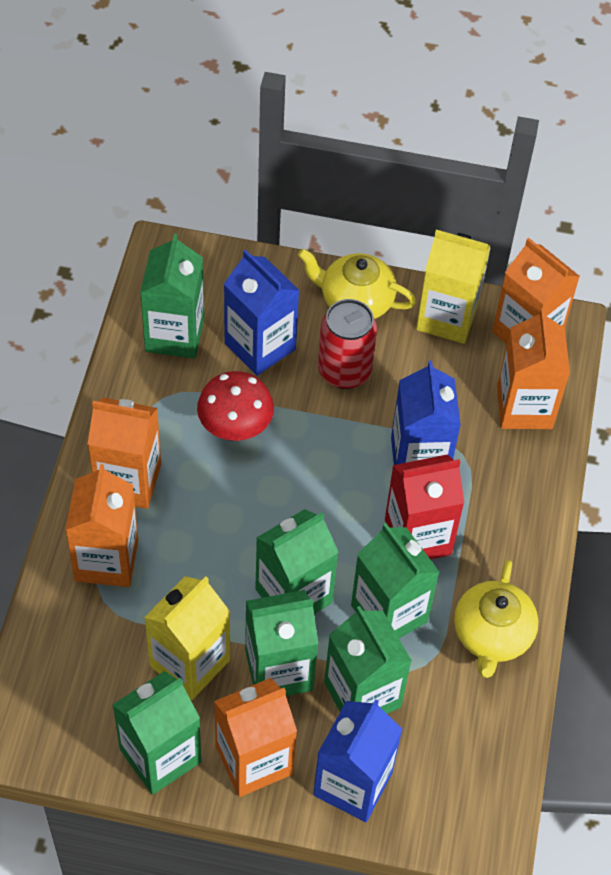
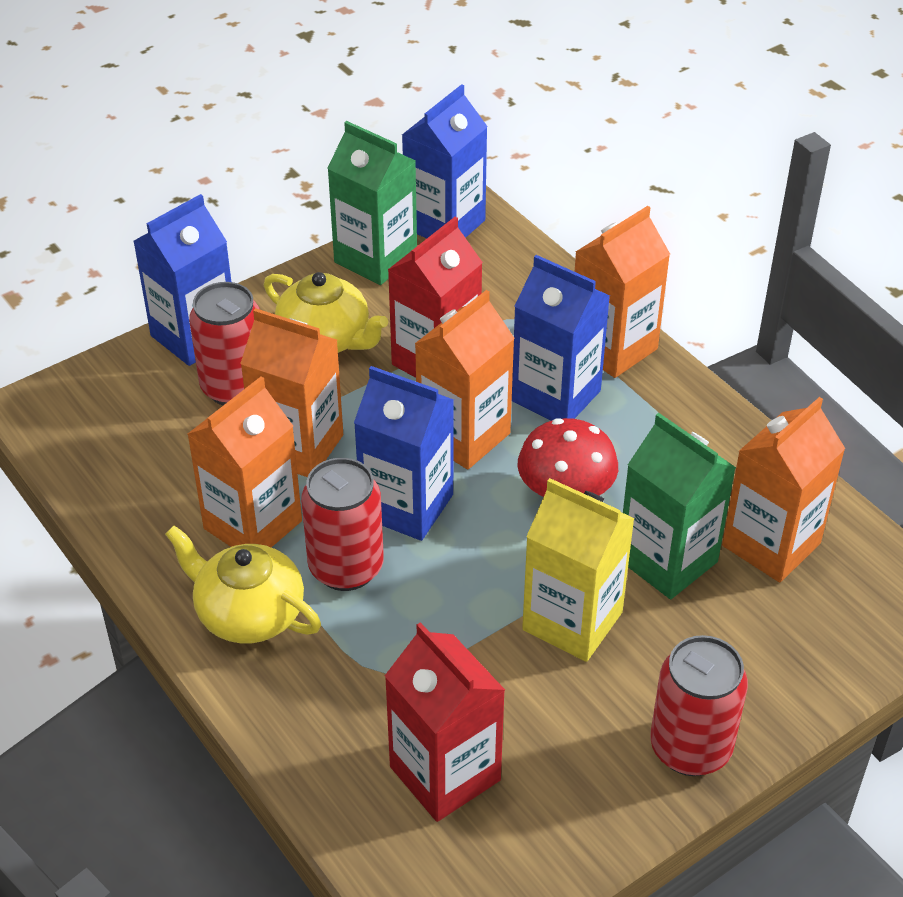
blue carton: 3 -> 4
green carton: 6 -> 2
red can: 1 -> 3
red carton: 1 -> 2
yellow carton: 2 -> 1

